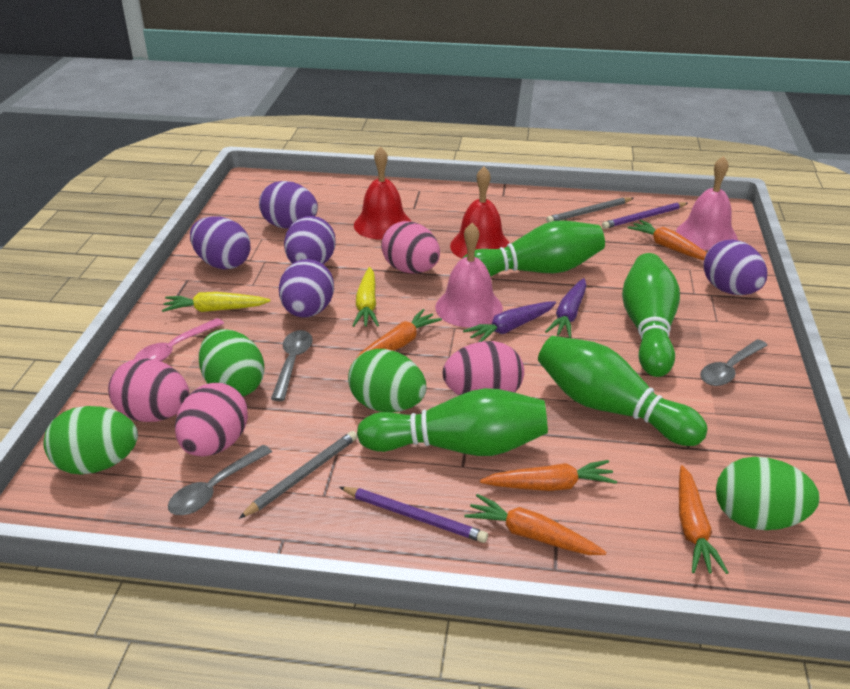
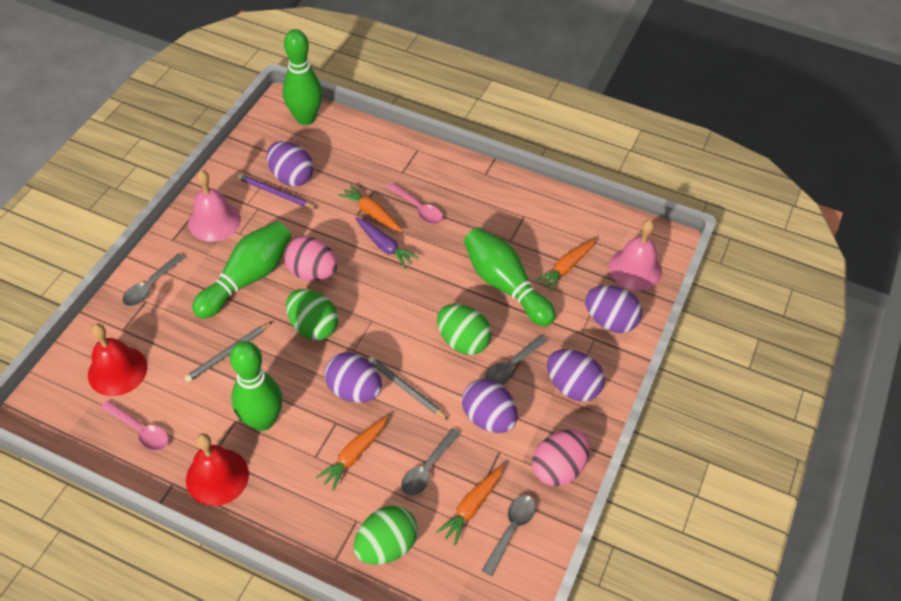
green egg: 4 -> 3
grey spoon: 3 -> 4
orange carrot: 5 -> 4
pink egg: 4 -> 2
pink spoon: 1 -> 2
purple carrot: 2 -> 1
purple pencil: 2 -> 1
yellow carrot: 2 -> 0

